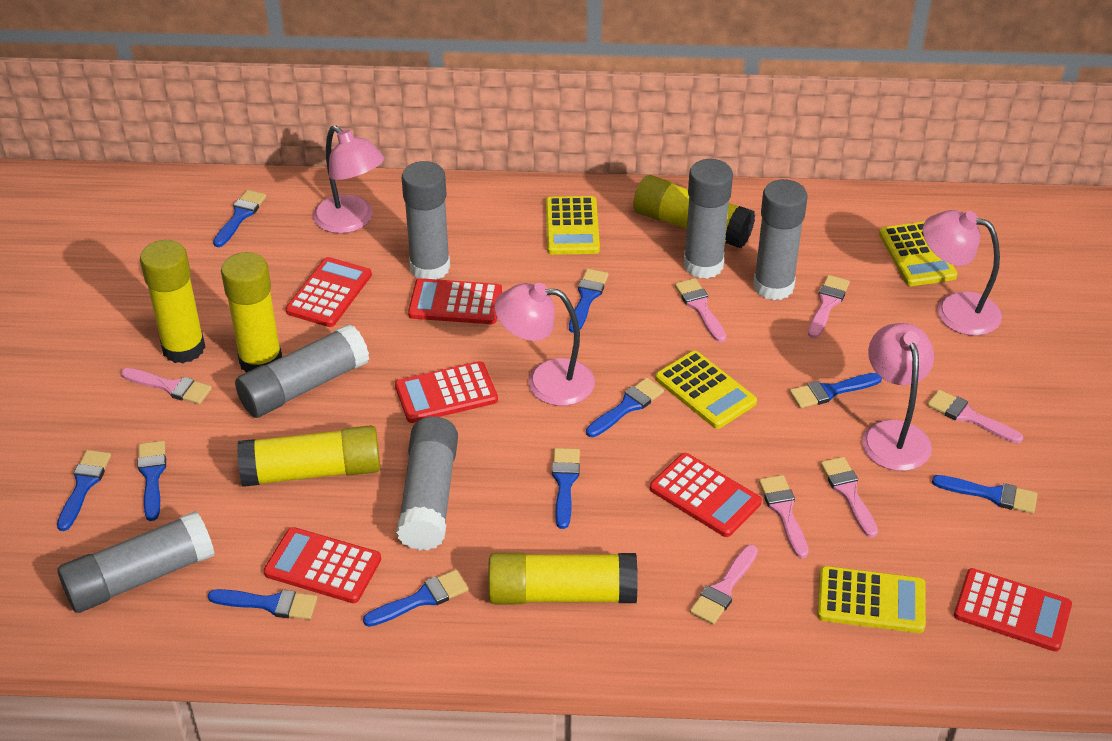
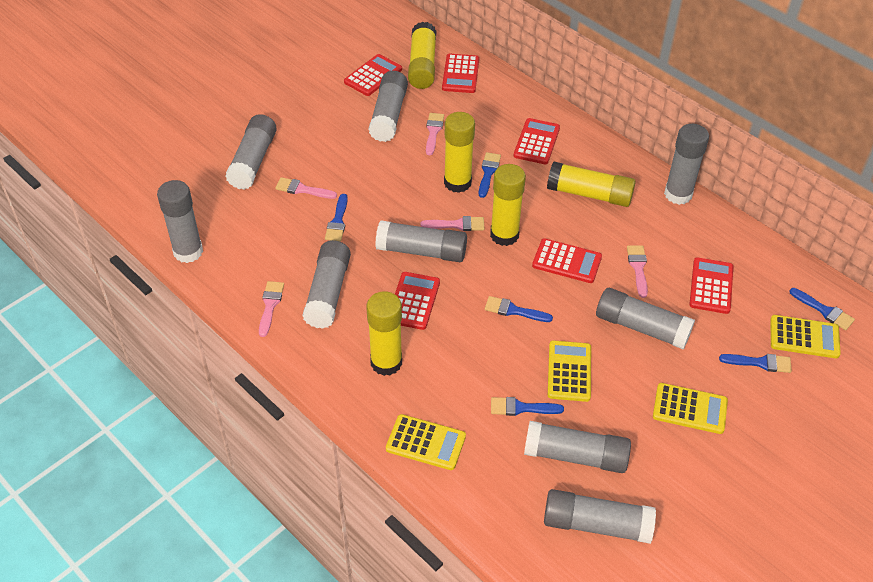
blue brush: 10 -> 6
grey glue stick: 6 -> 9
pink brush: 7 -> 5
pink lamp: 4 -> 0

